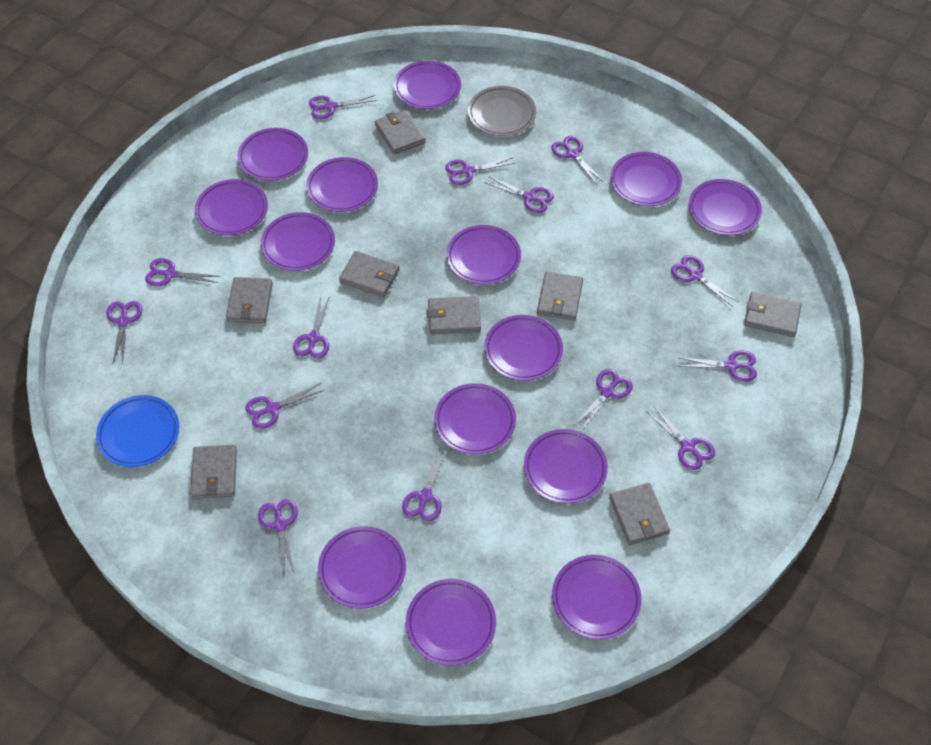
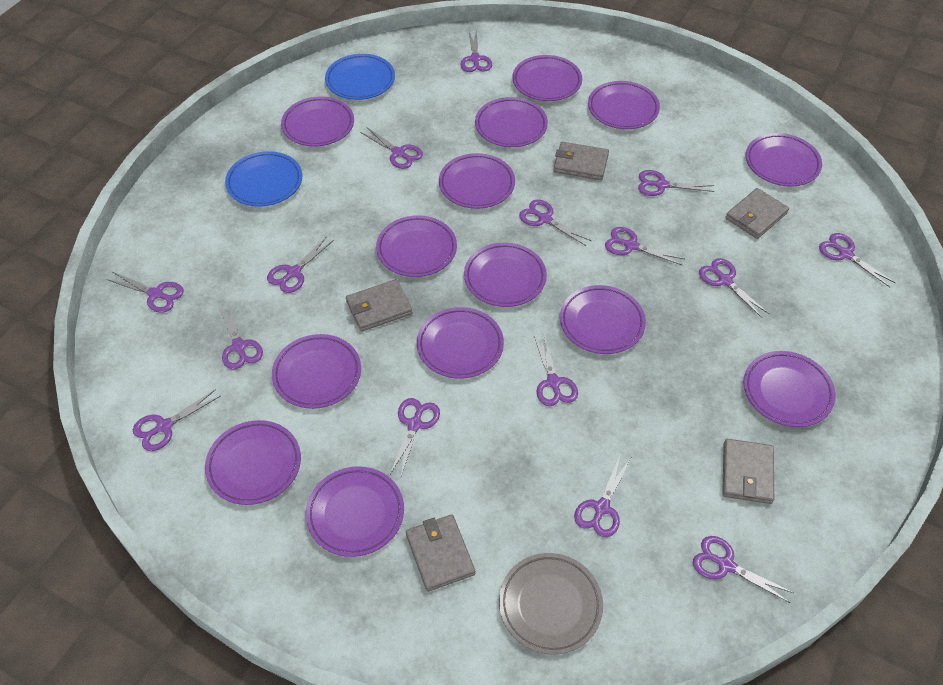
blue plate: 1 -> 2
grey wallet: 8 -> 5
purple scissors: 14 -> 15

